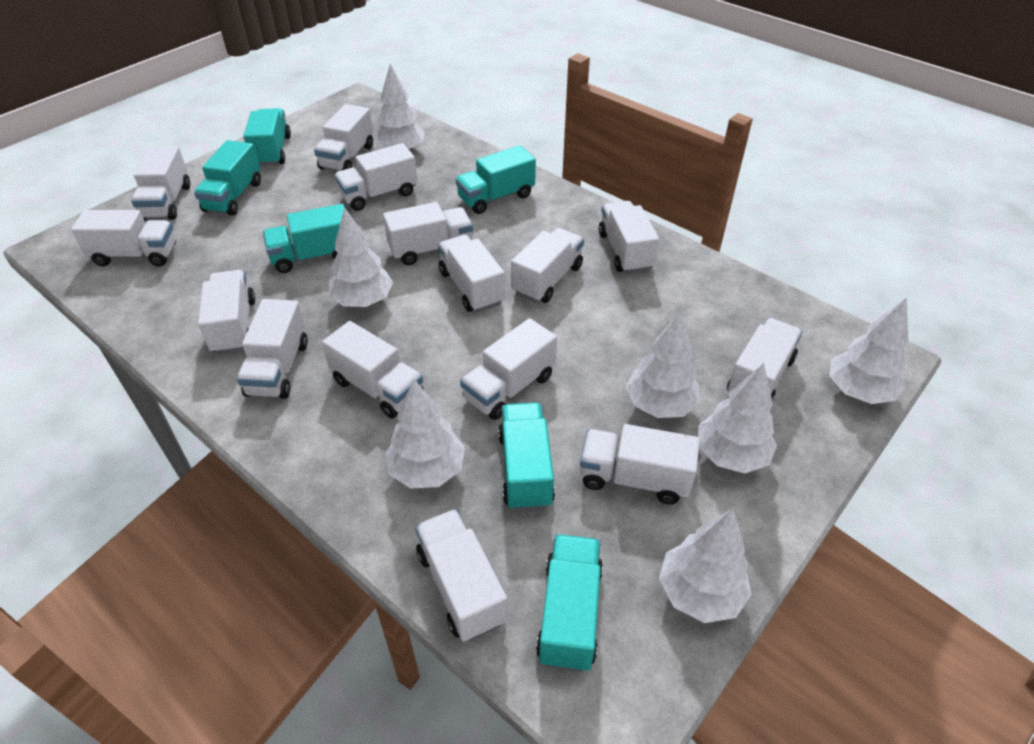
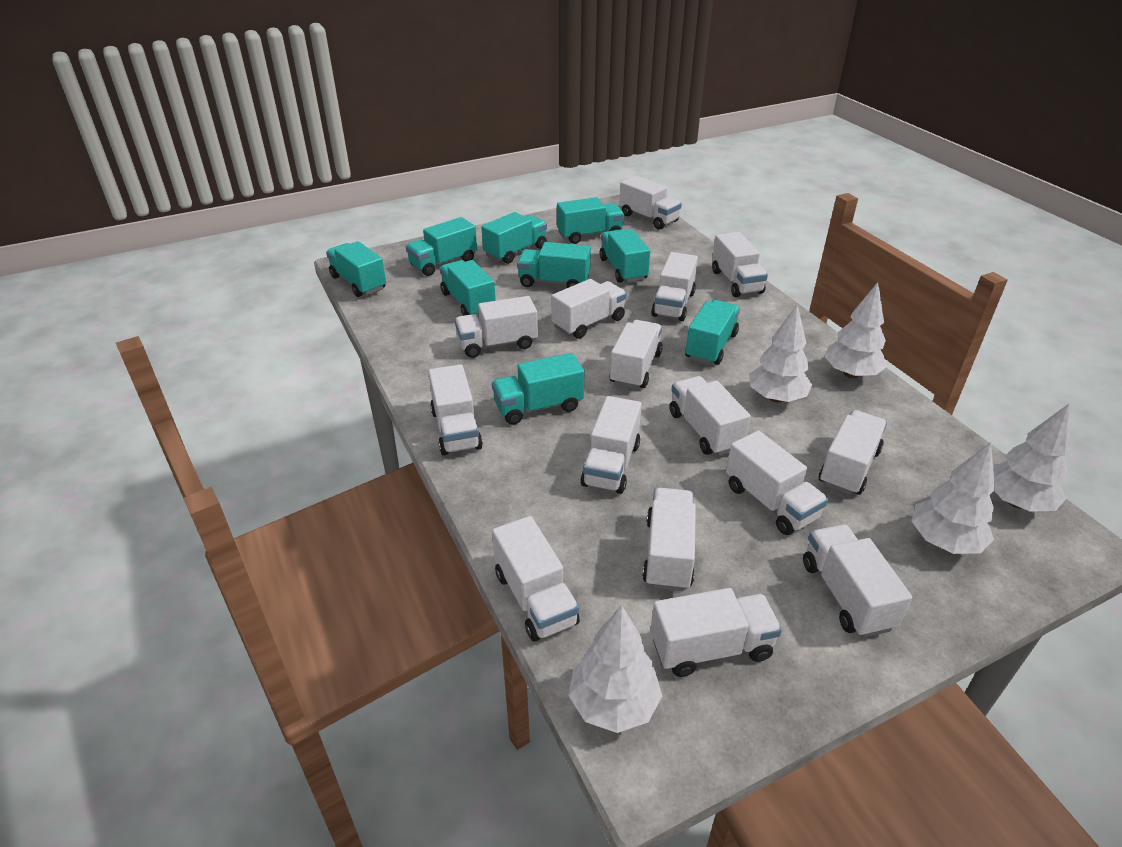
turquoise truck: 6 -> 9
white tree: 7 -> 5

